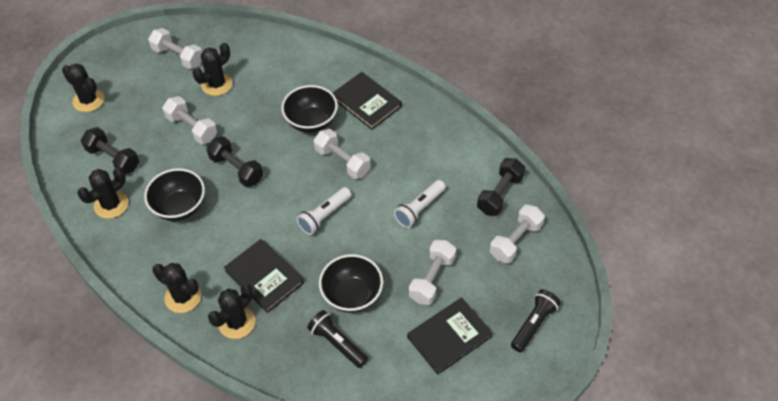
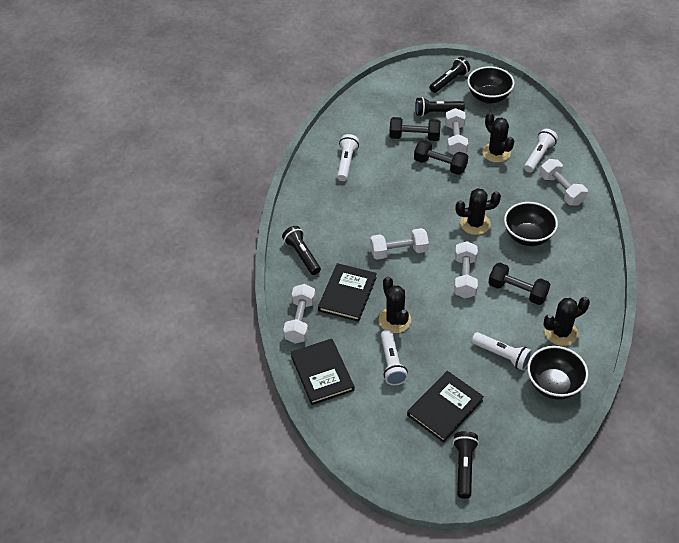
black cactus: 5 -> 4
black flashlight: 2 -> 4
white flashlight: 2 -> 4

